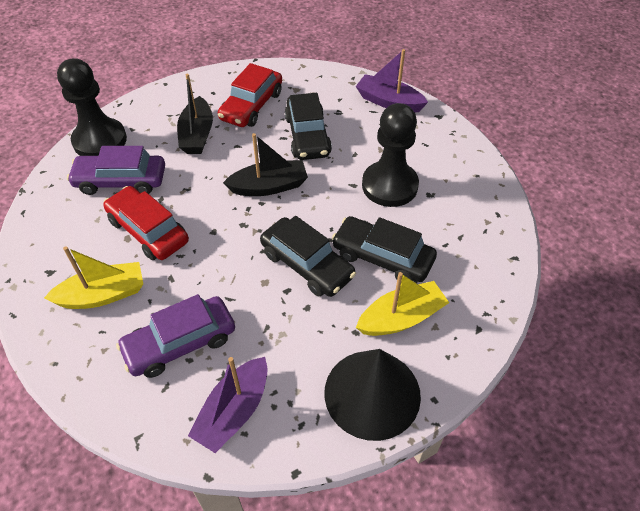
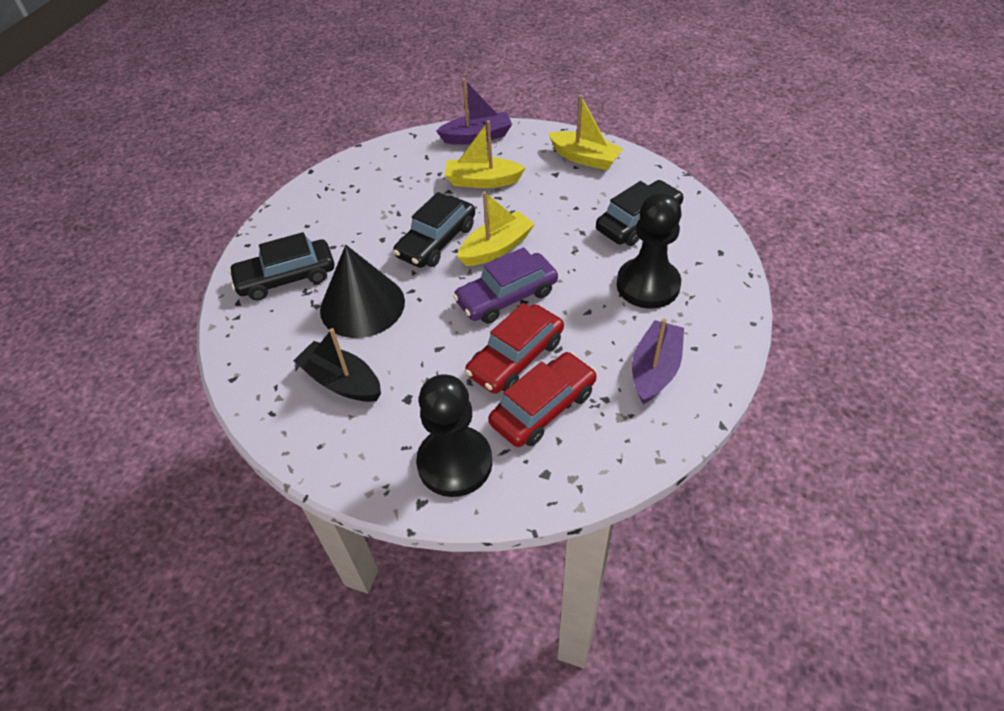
black boat: 2 -> 1
purple car: 2 -> 1
yellow boat: 2 -> 3

